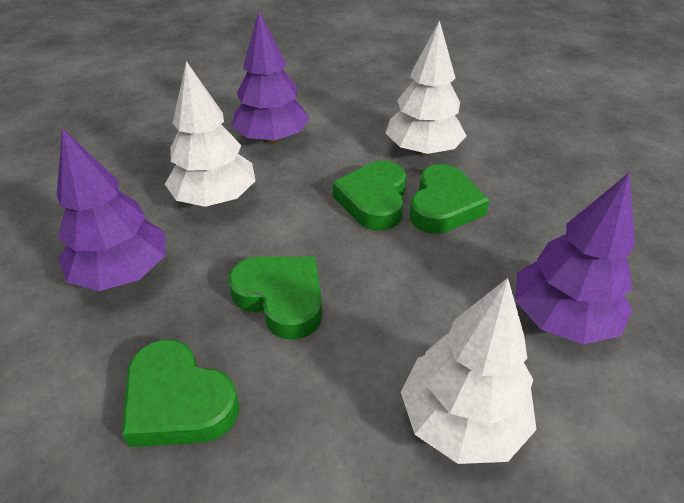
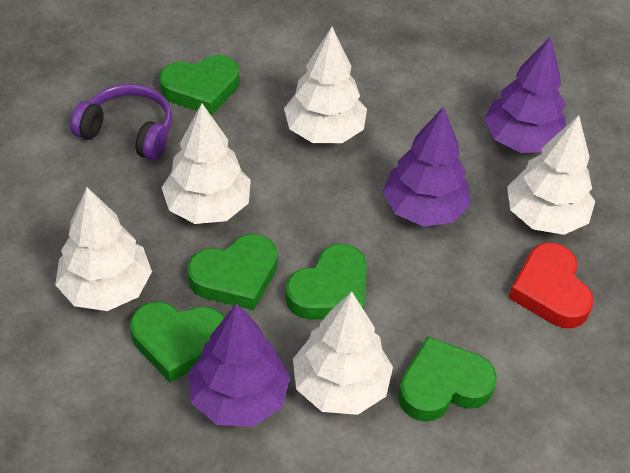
green heart: 4 -> 5
purple headphones: 0 -> 1
red heart: 0 -> 1
white tree: 3 -> 5

